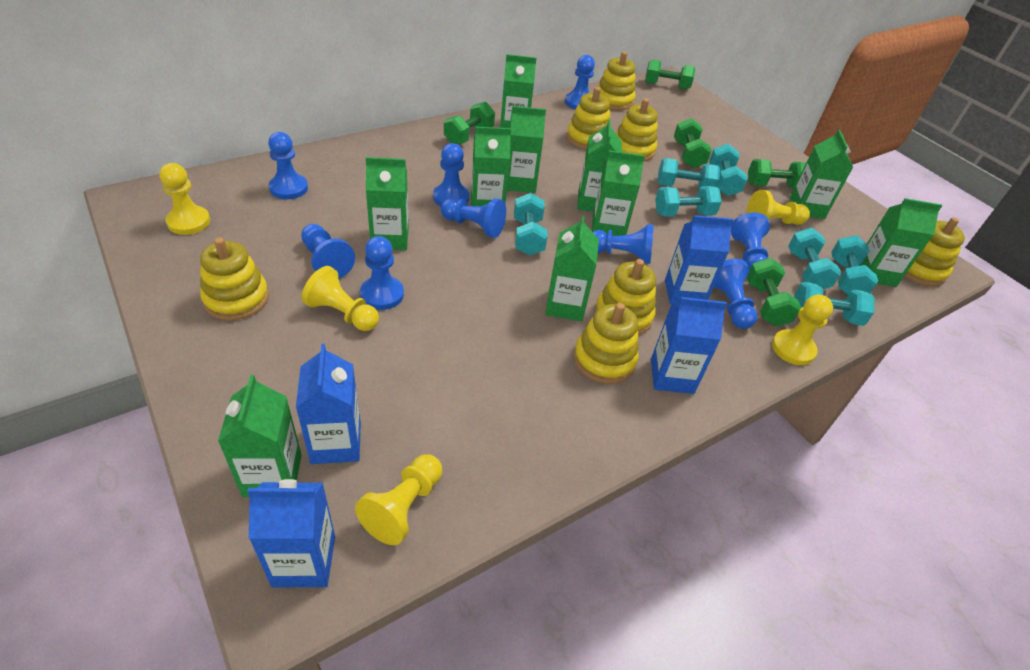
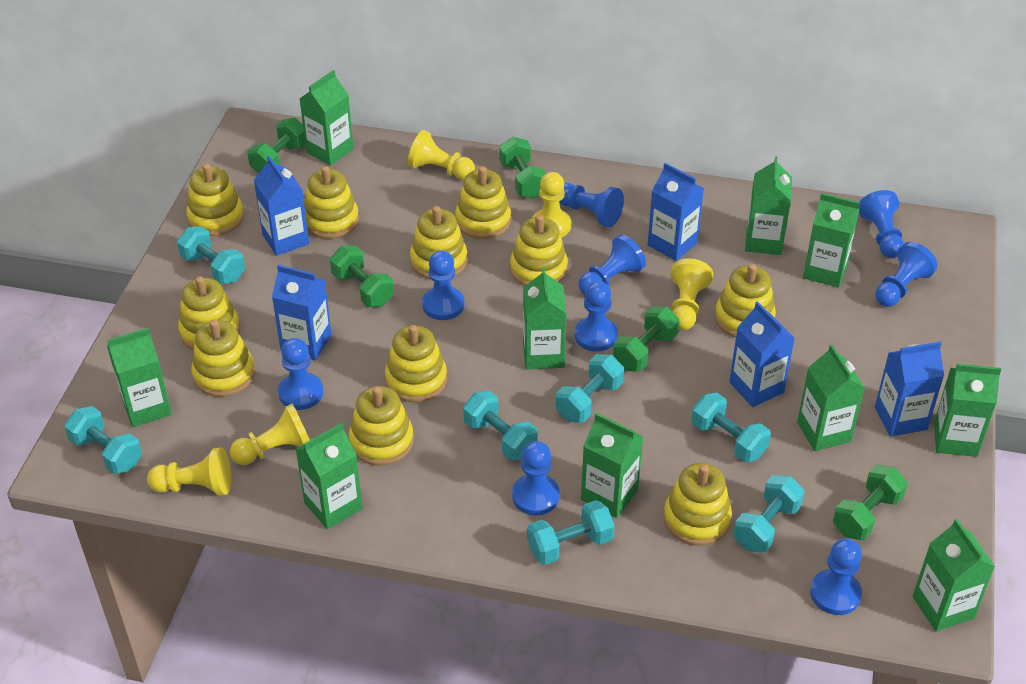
blue carton: 4 -> 5
yellow stacking toy: 7 -> 11

